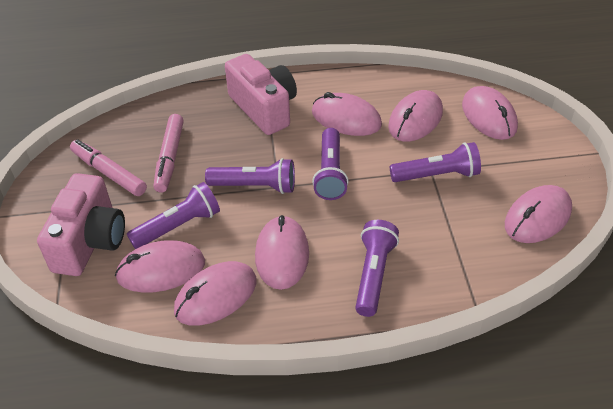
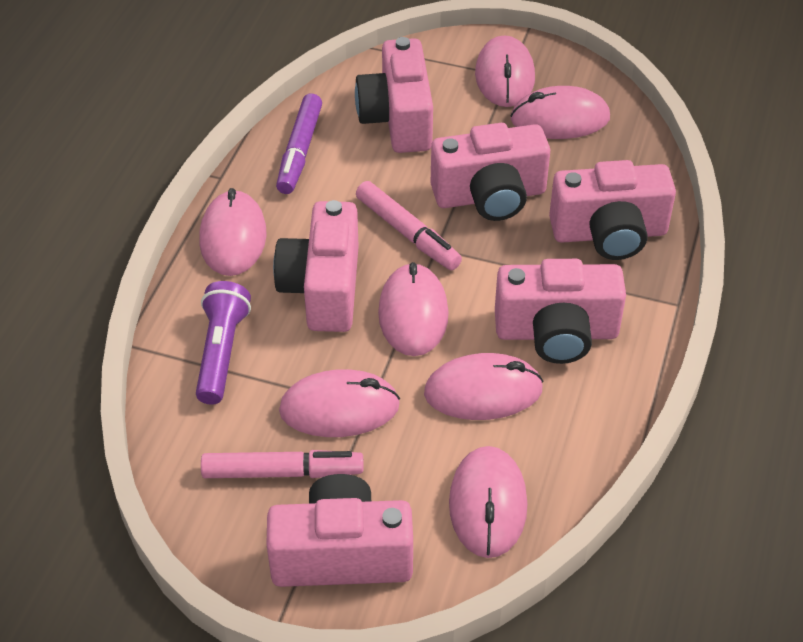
pink camera: 2 -> 6
purple flashlight: 5 -> 1
purple marker: 0 -> 1

